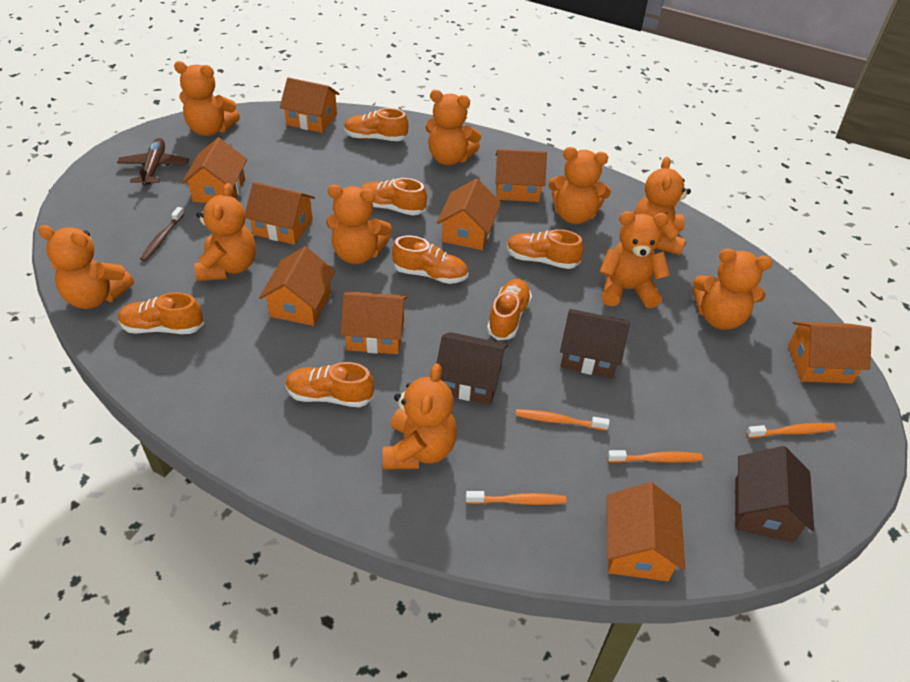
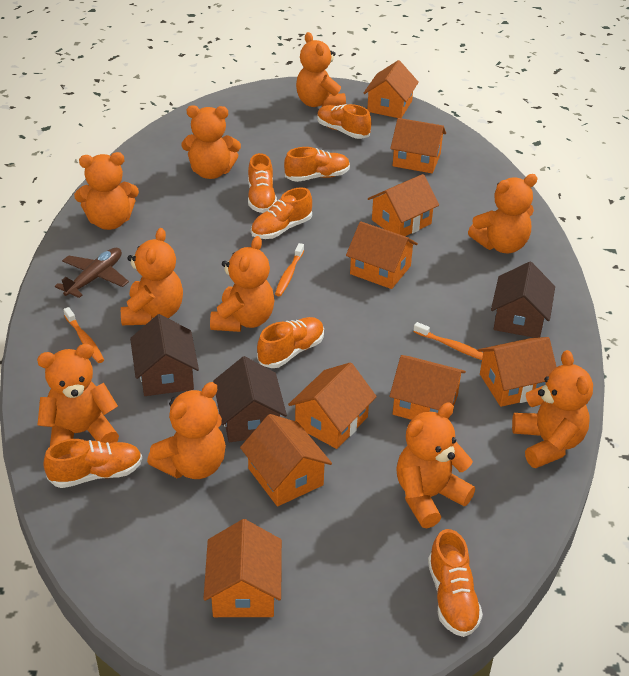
brown toothbrush: 1 -> 0
orange toothbrush: 4 -> 3

